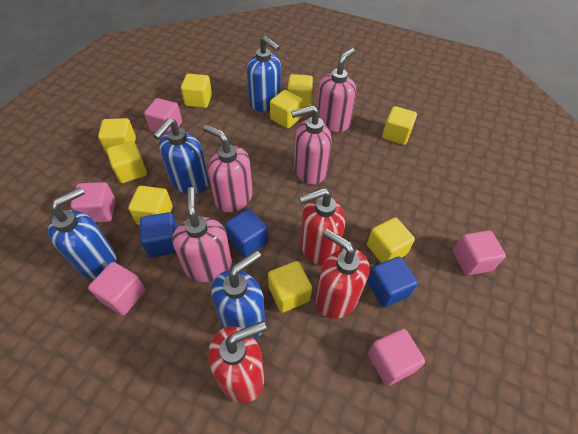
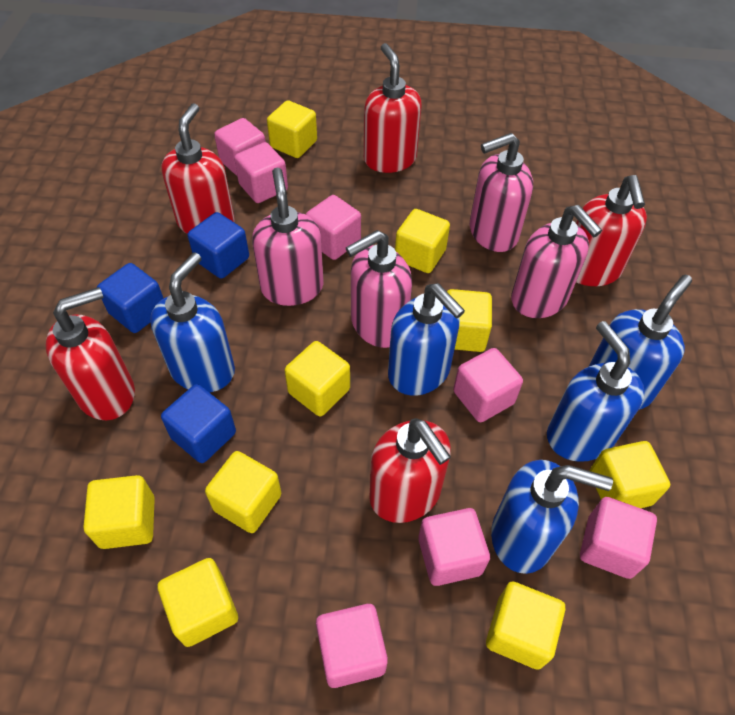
blue soap dispenser: 4 -> 5
pink cube: 5 -> 7
red soap dispenser: 3 -> 5

